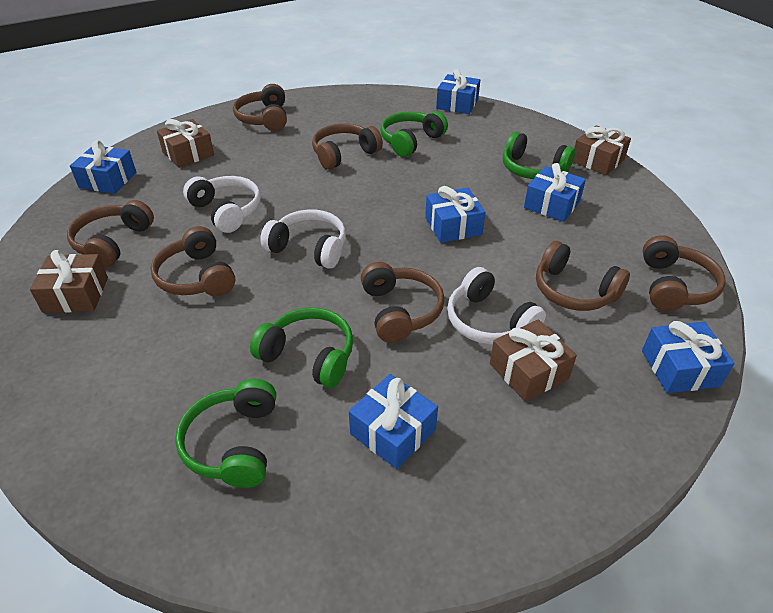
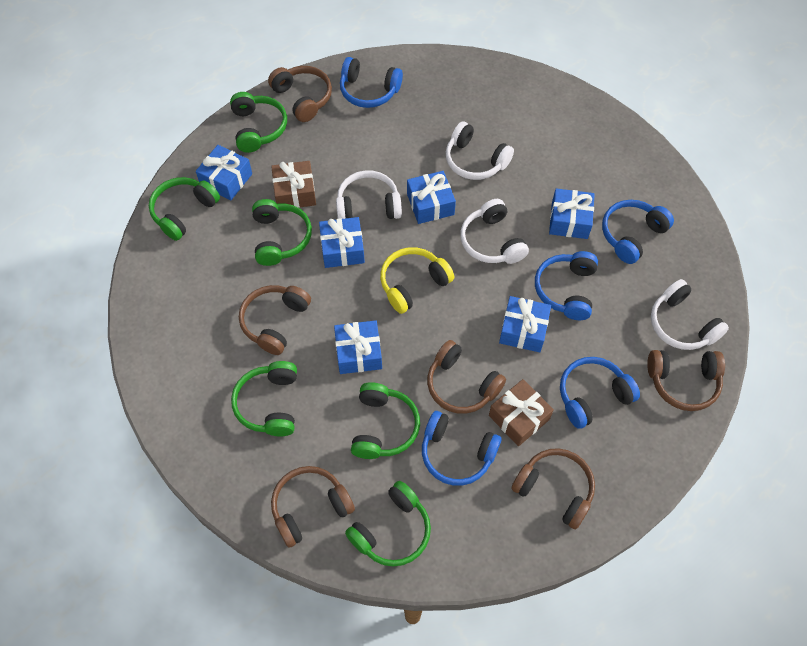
blue headphones: 0 -> 5
brown gift: 4 -> 2
brown headphones: 7 -> 6
green headphones: 4 -> 6
white headphones: 3 -> 4
yellow headphones: 0 -> 1

